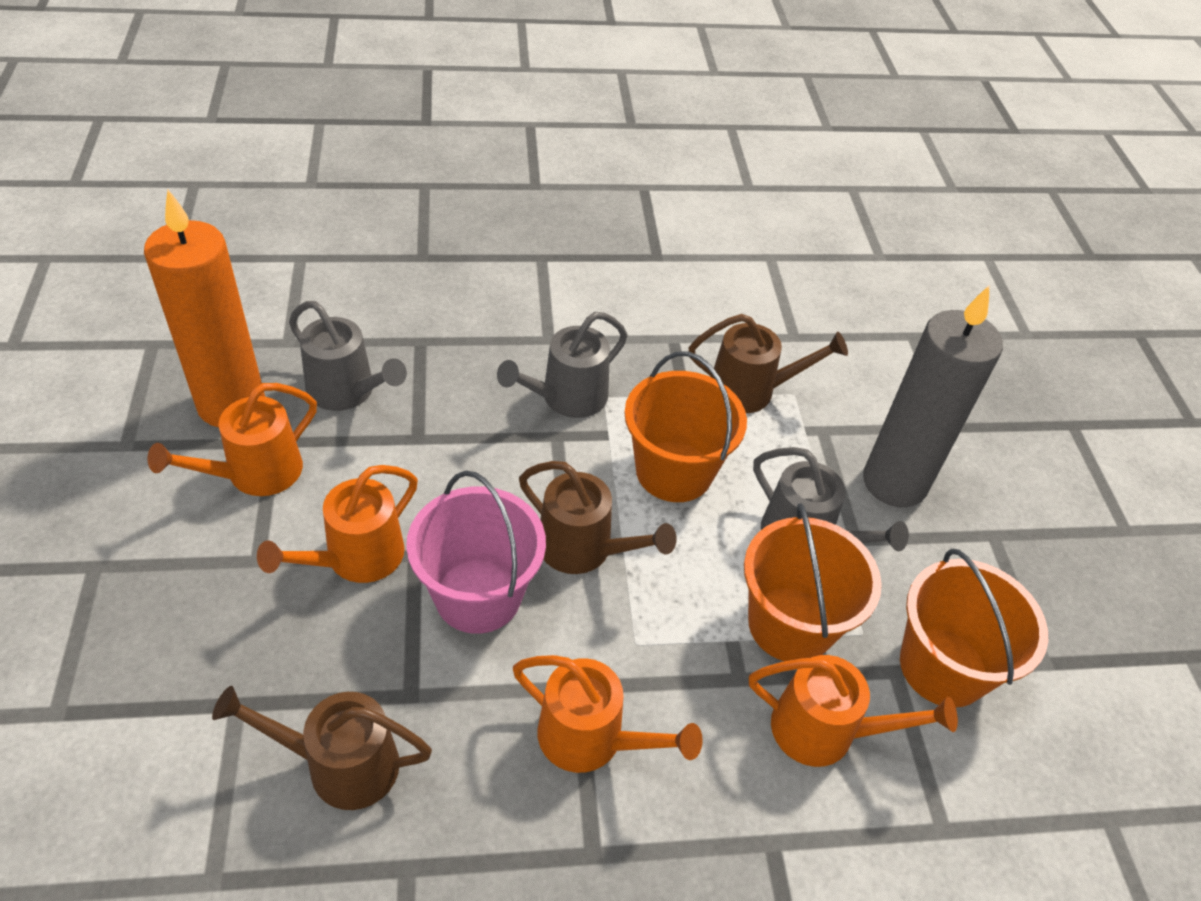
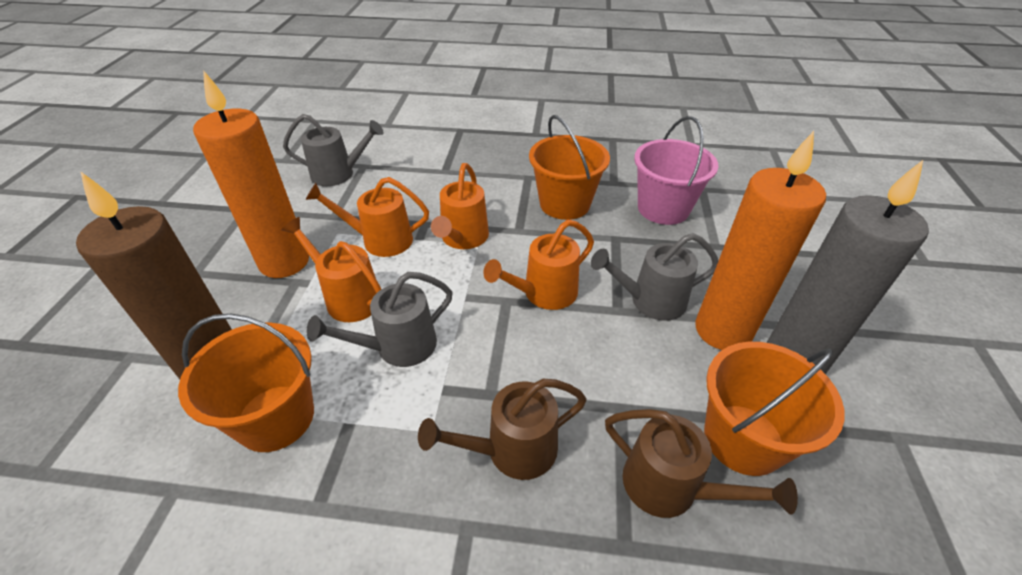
brown candle: 0 -> 1
brown watering can: 3 -> 2
orange candle: 1 -> 2

